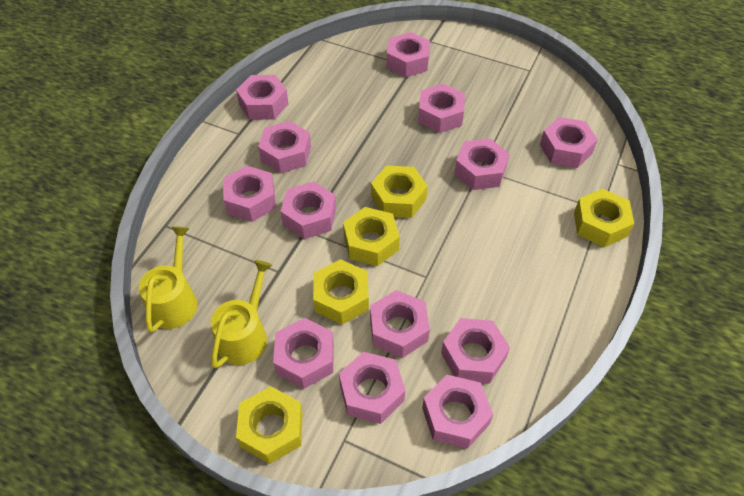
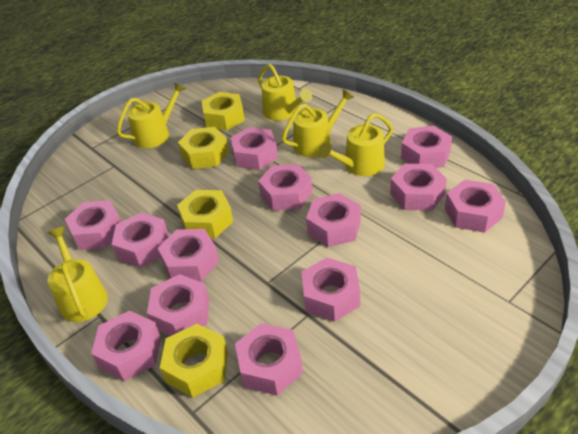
yellow nut: 5 -> 4
yellow watering can: 2 -> 5

